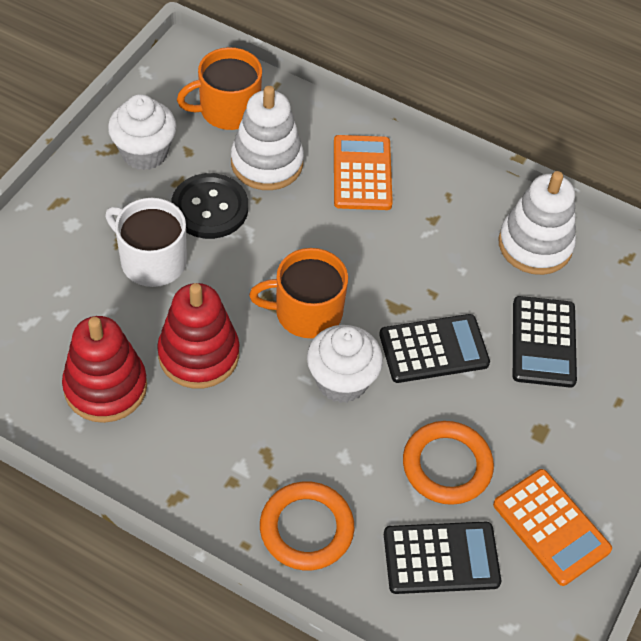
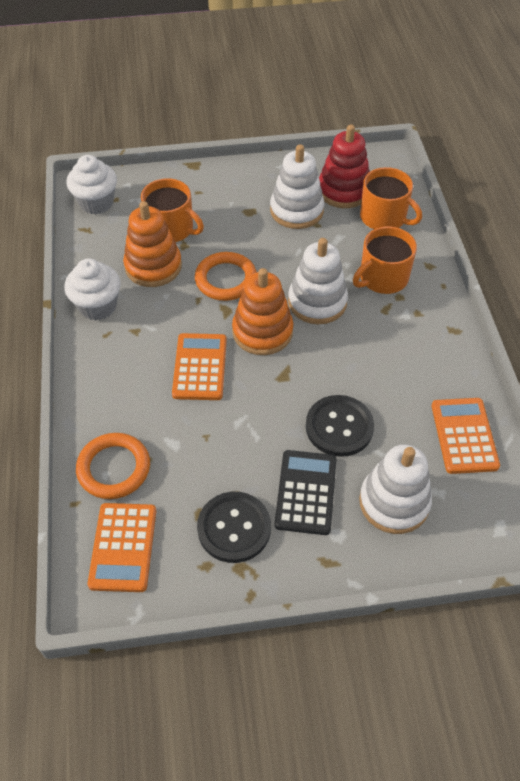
black button: 1 -> 2
black calculator: 3 -> 1
orange calculator: 2 -> 3
orange mug: 2 -> 3
orange stacking toy: 0 -> 2
red stacking toy: 2 -> 1
white mug: 1 -> 0
white stacking toy: 2 -> 3

